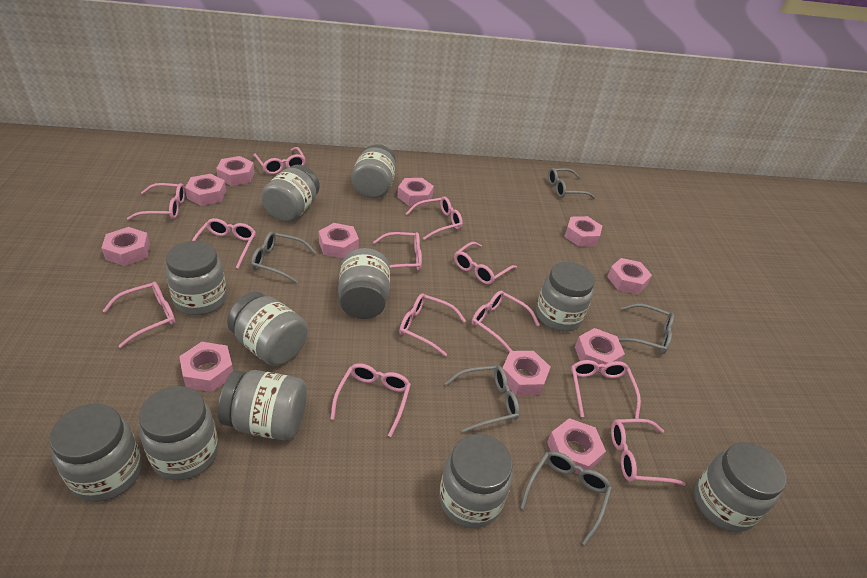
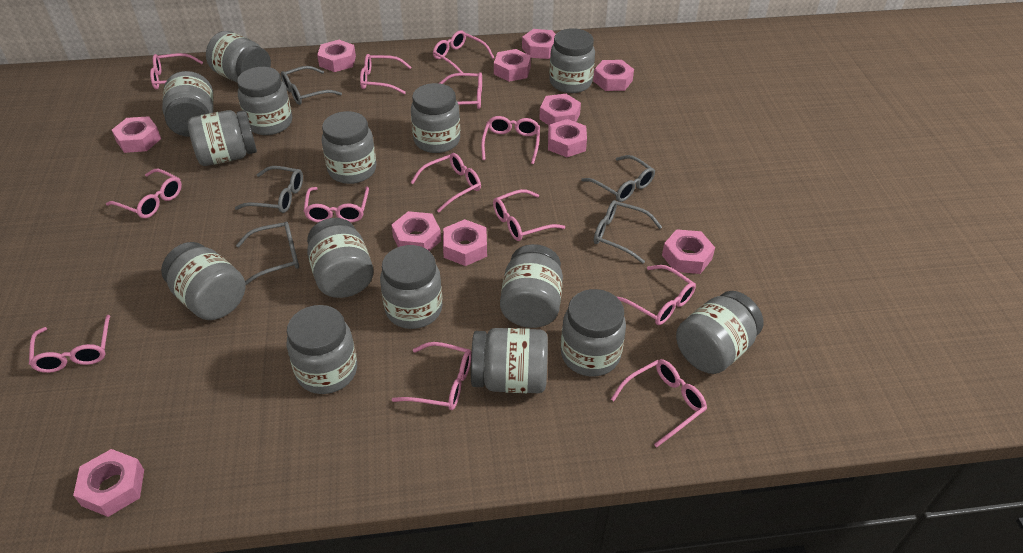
grey jar: 11 -> 15
pink glasses: 12 -> 13

